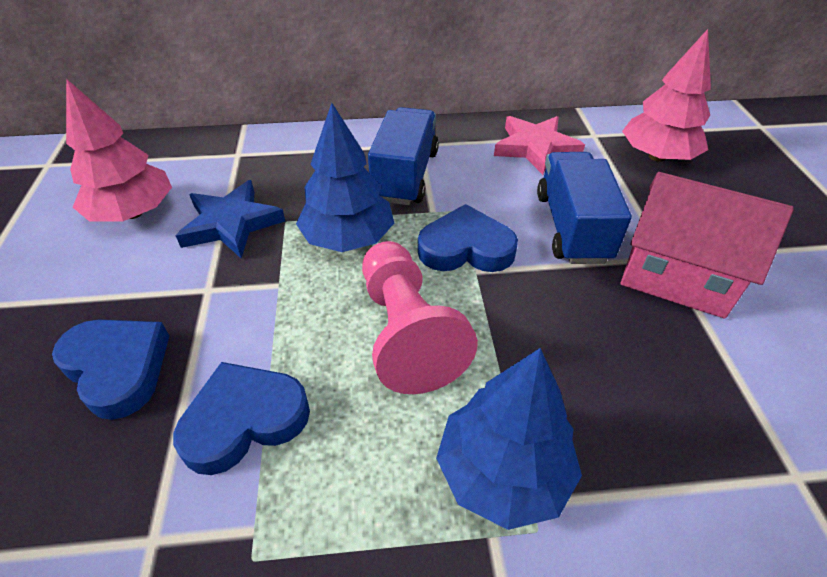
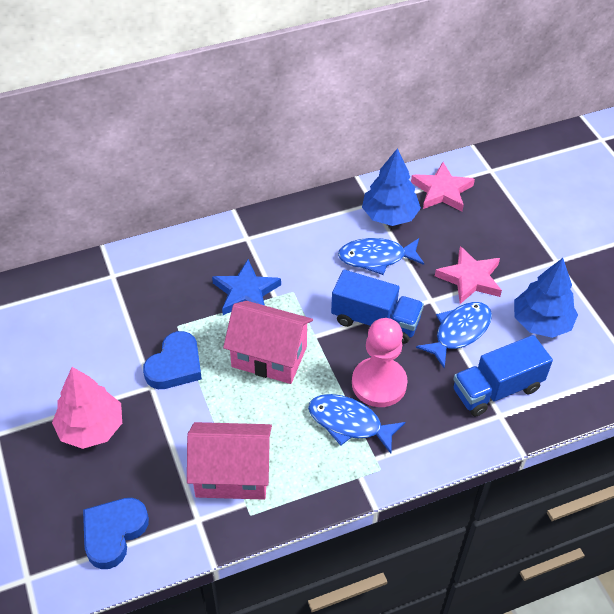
blue fish: 0 -> 3
blue heart: 3 -> 2
pink house: 1 -> 2
pink star: 1 -> 2
pink tree: 2 -> 1

